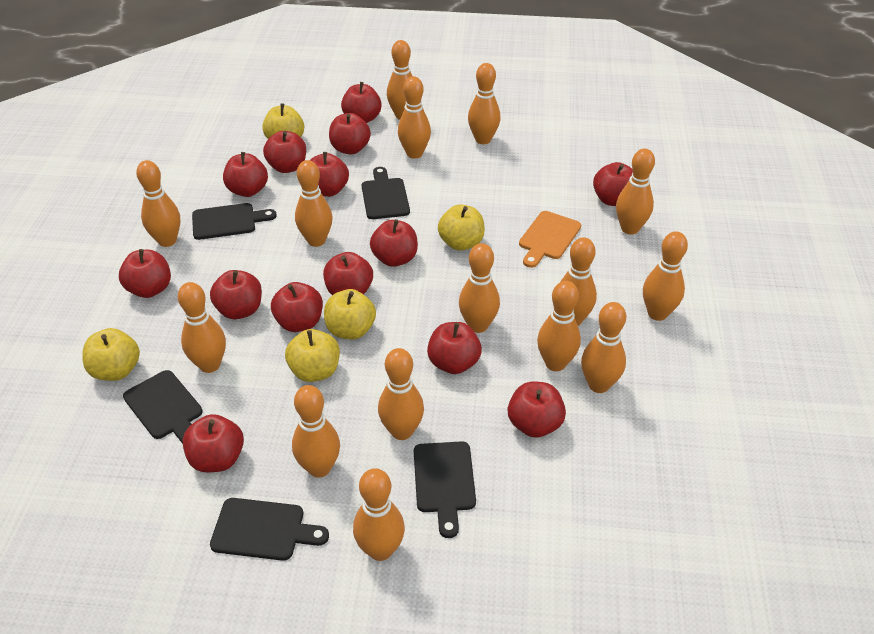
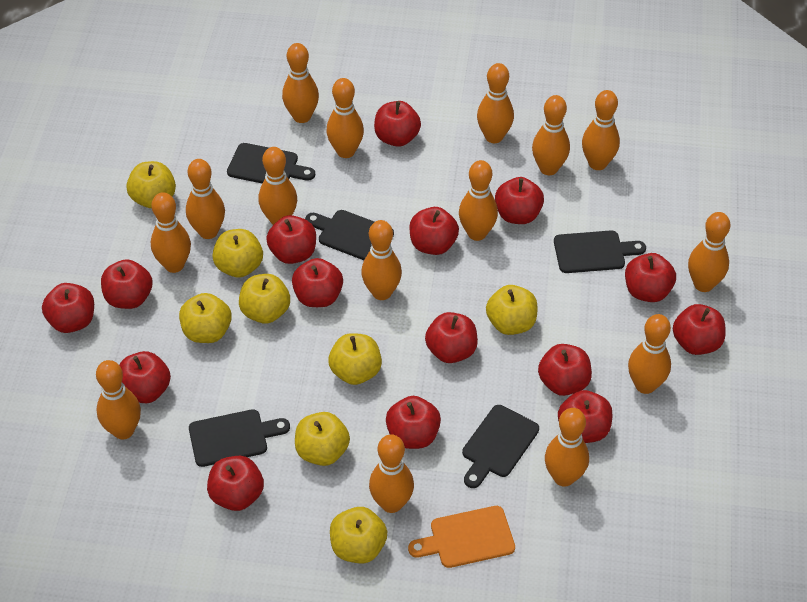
red apple: 14 -> 15
yellow apple: 5 -> 8

